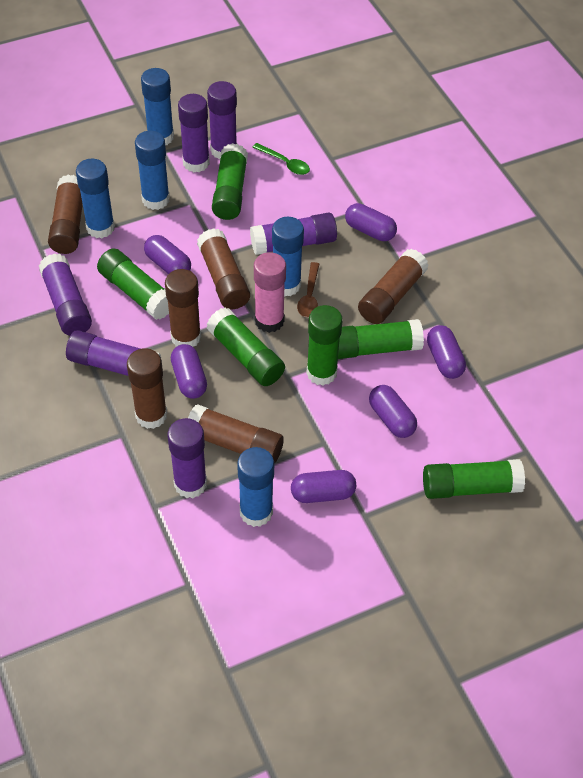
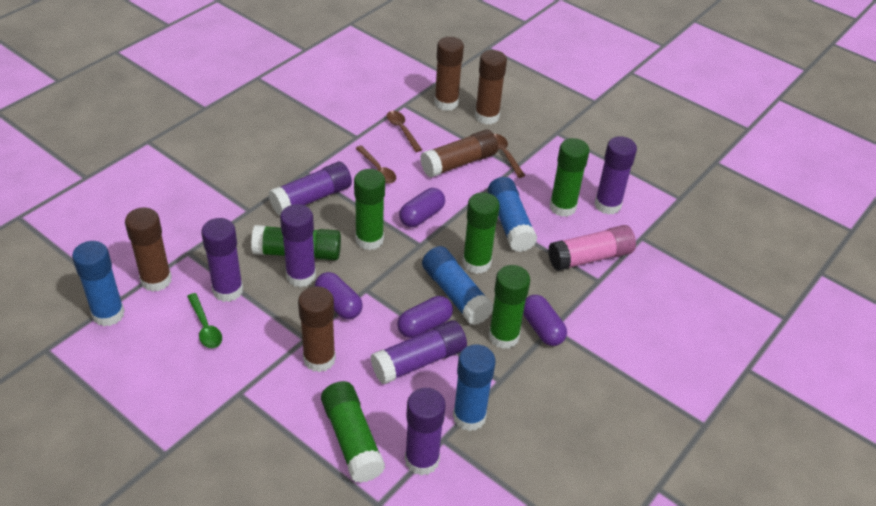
blue glue stick: 5 -> 4
brown glue stick: 6 -> 5
brown spoon: 1 -> 3
purple capsule: 6 -> 4

